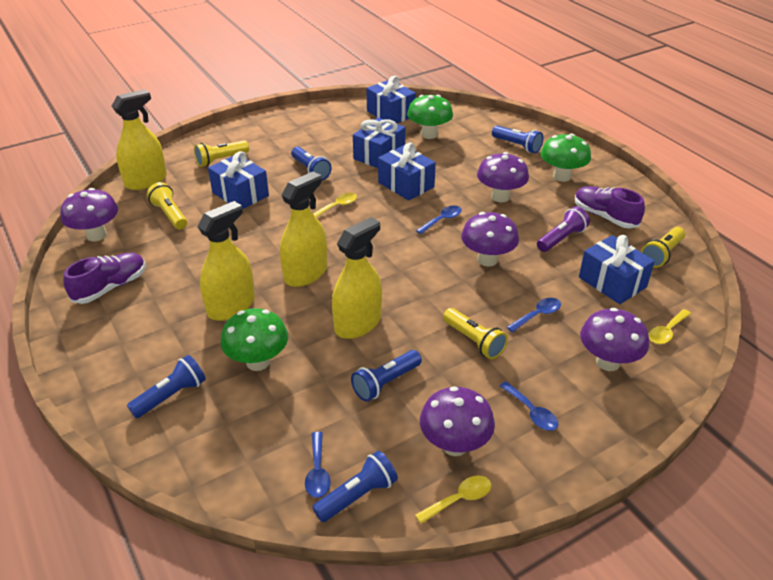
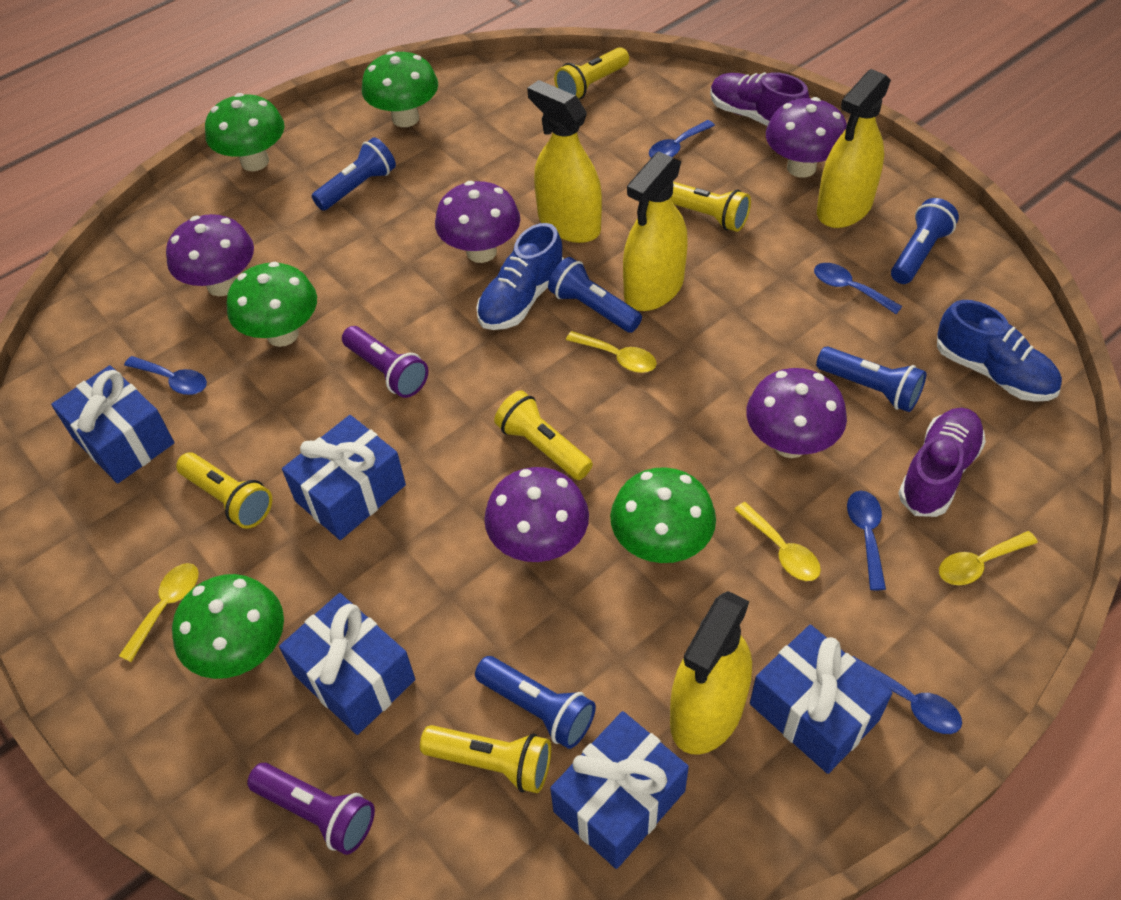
blue shoe: 0 -> 2
blue spoon: 4 -> 5
green mushroom: 3 -> 5
purple flashlight: 1 -> 2
yellow flashlight: 4 -> 5
yellow spoon: 3 -> 4

